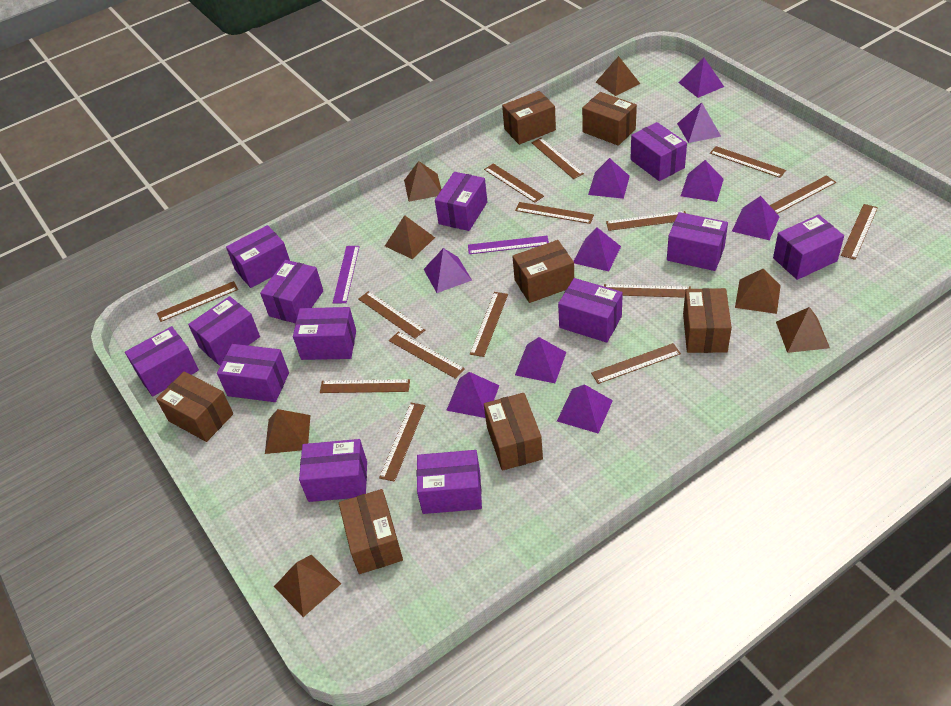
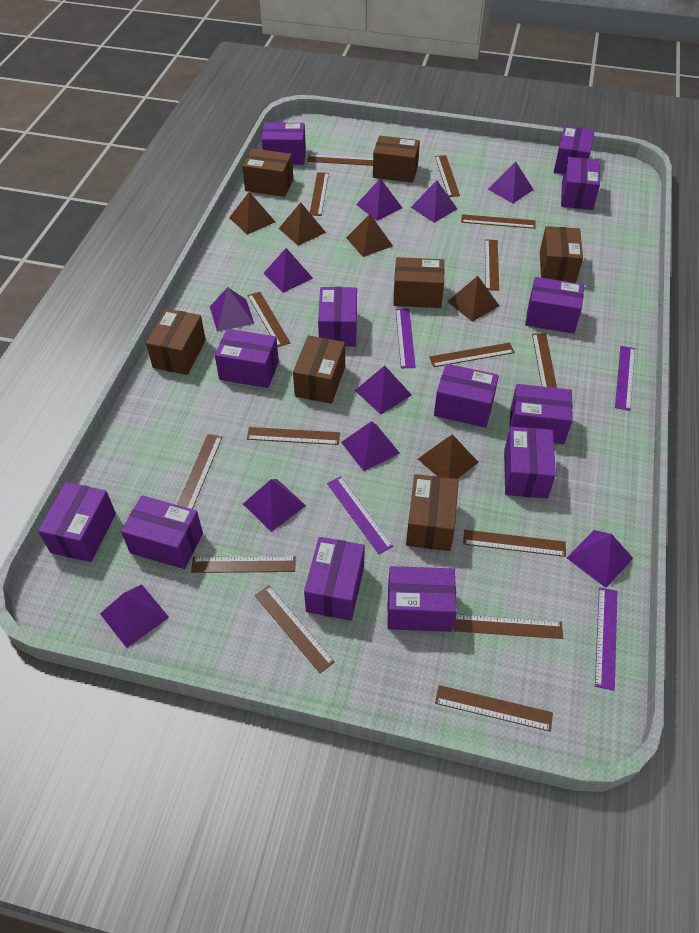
brown pyramid: 7 -> 5
purple ruler: 2 -> 4

